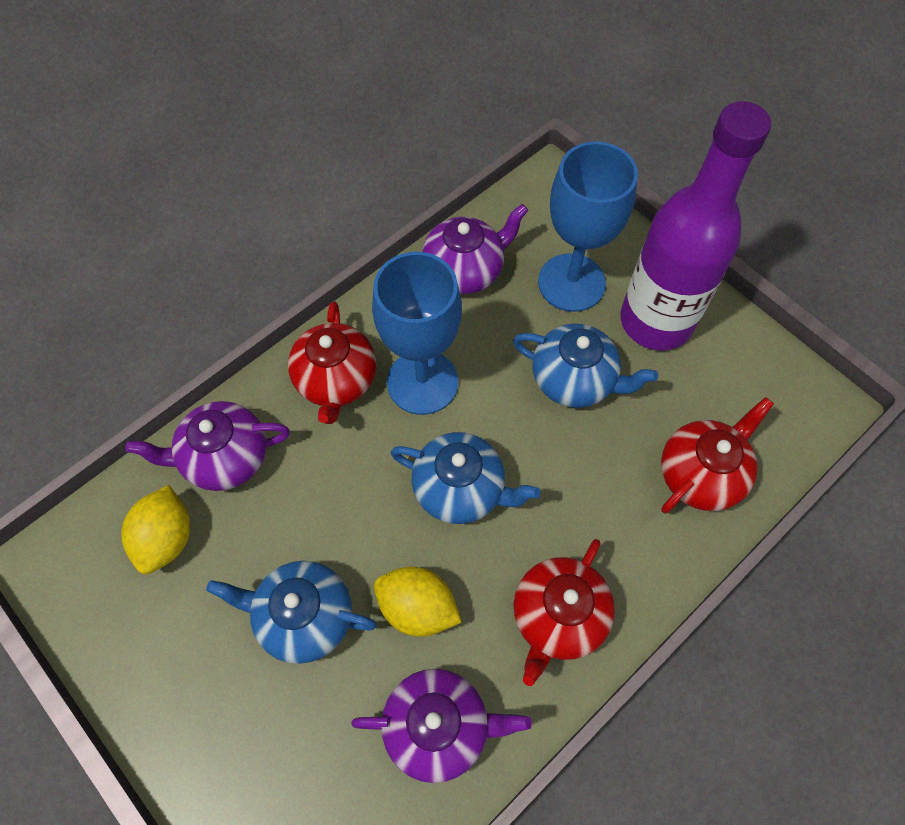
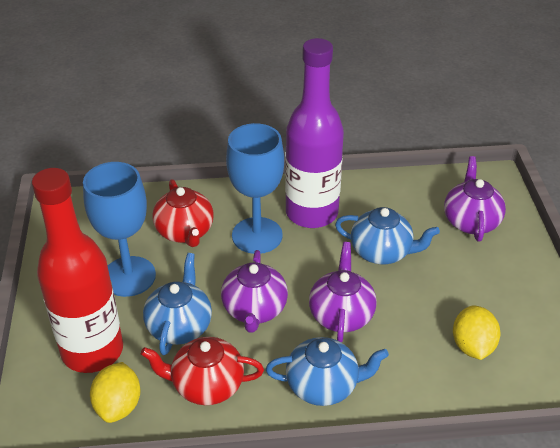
red bottle: 0 -> 1
red teapot: 3 -> 2

